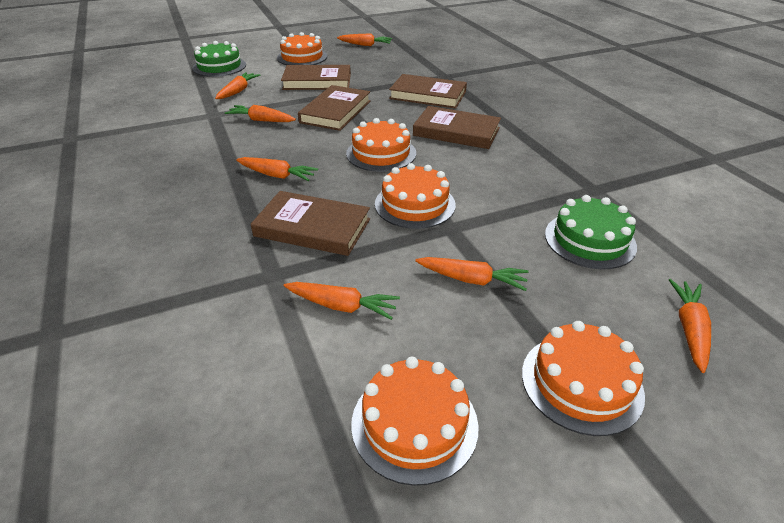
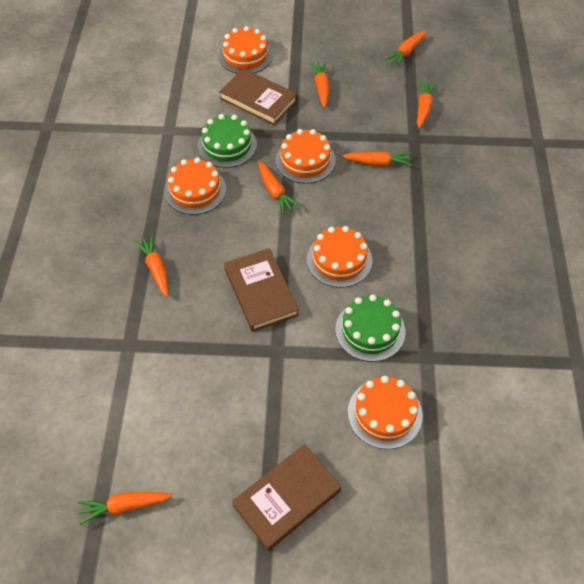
brown book: 5 -> 3

